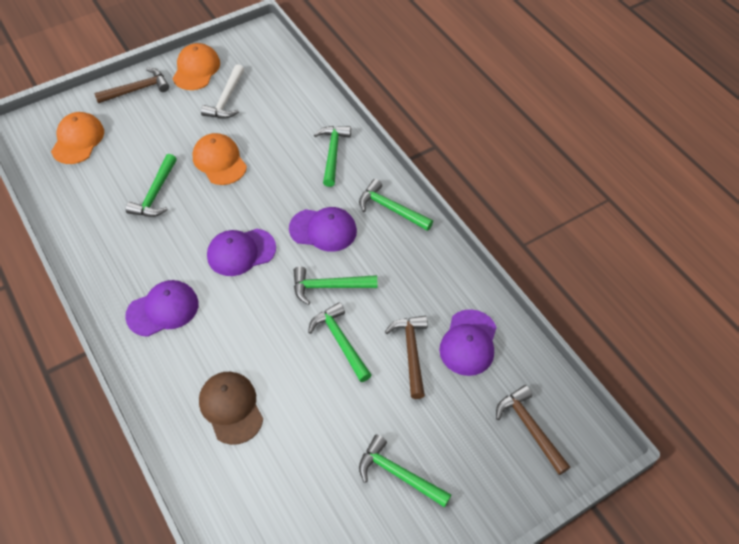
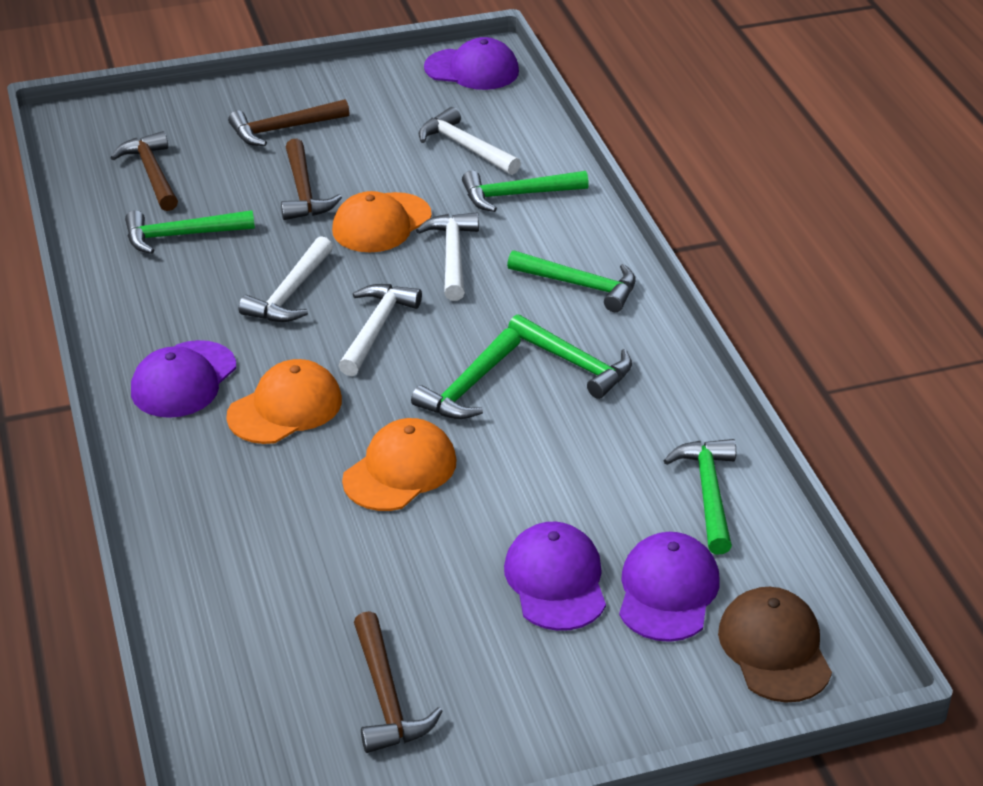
brown hammer: 3 -> 4
white hammer: 1 -> 4

